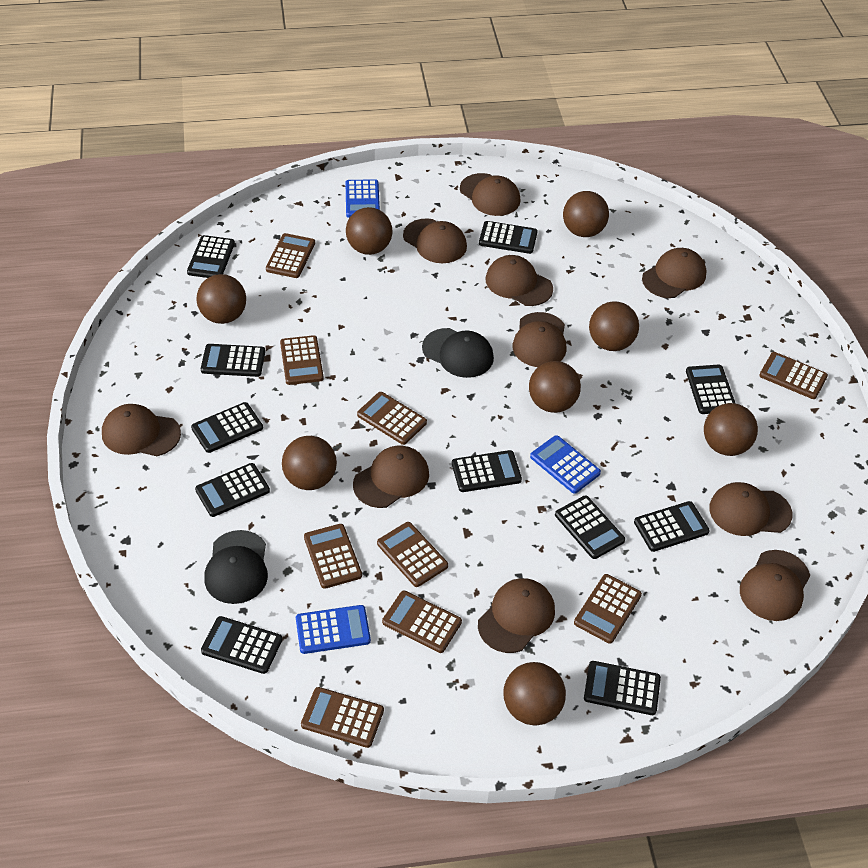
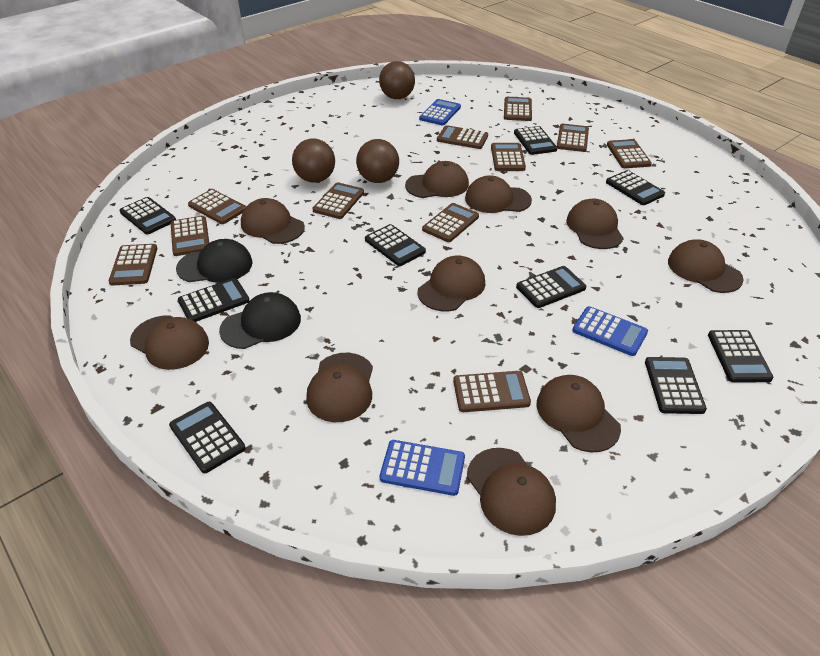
black calculator: 11 -> 9
brown ball: 8 -> 3
brown calculator: 9 -> 11

